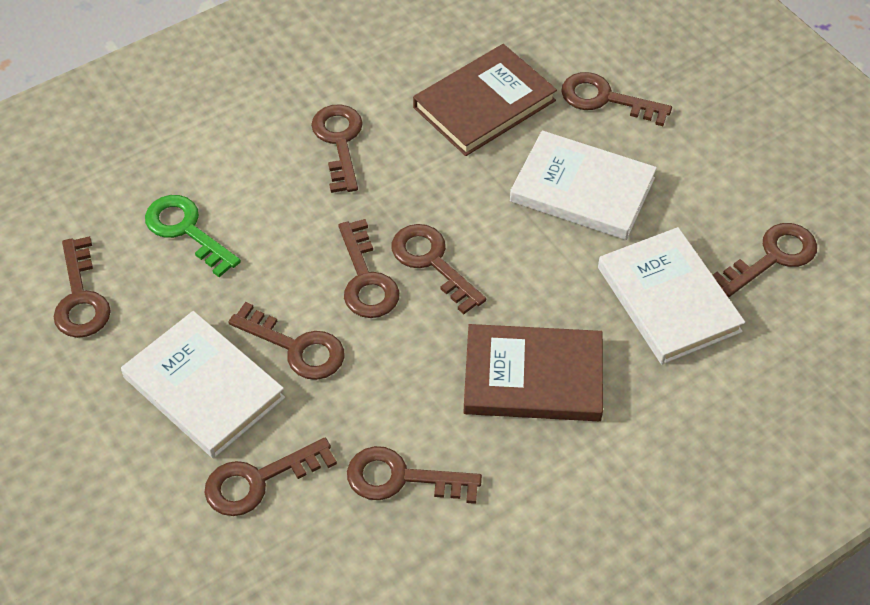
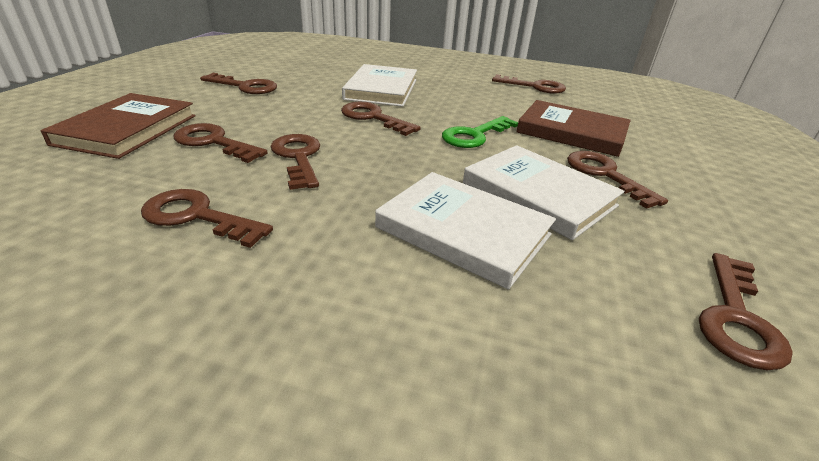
brown key: 9 -> 8

